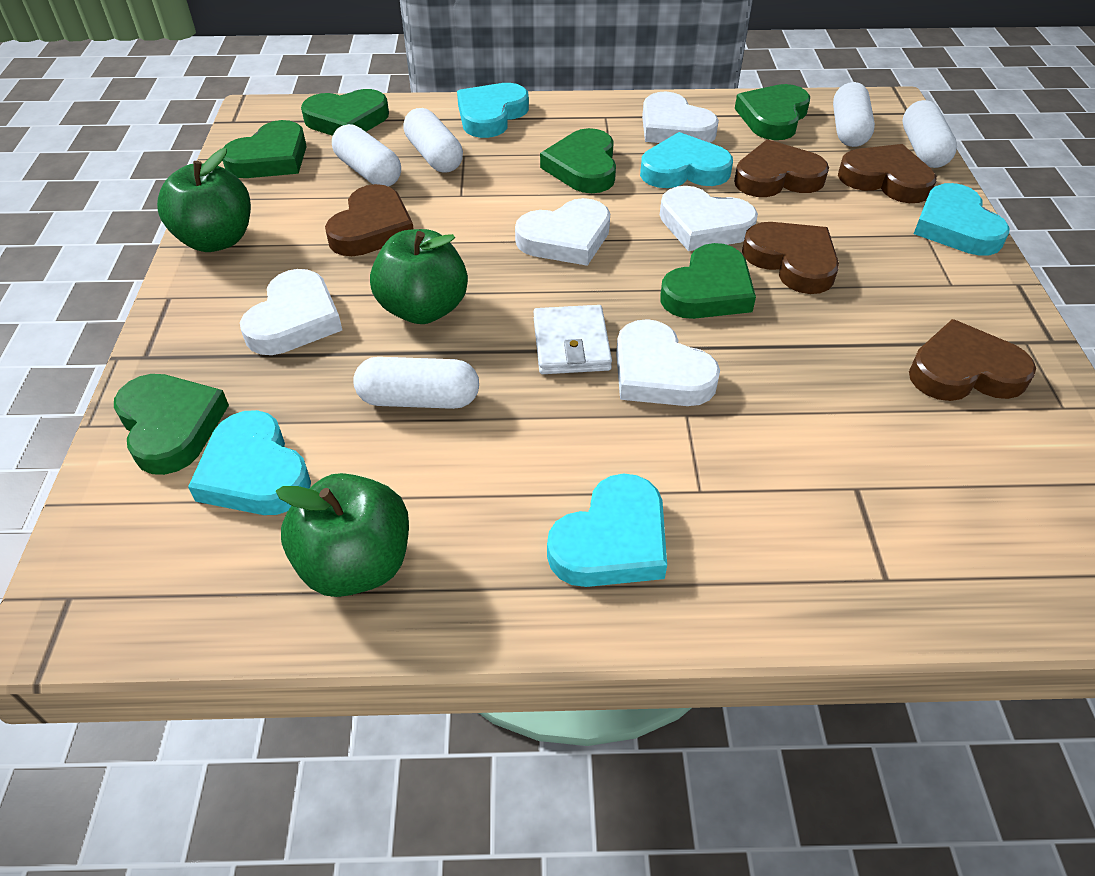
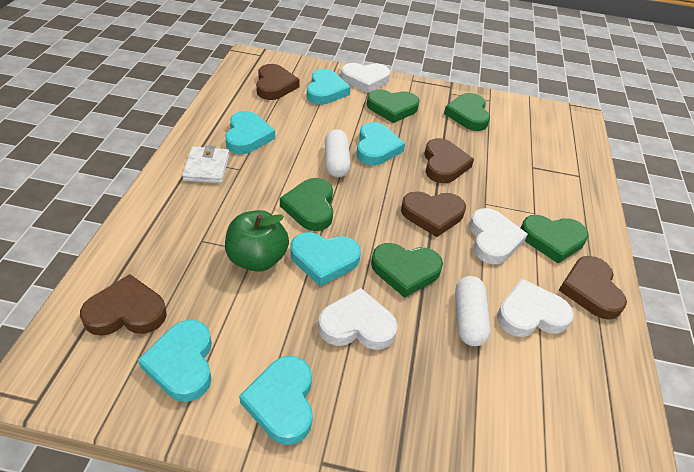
green apple: 3 -> 1
green heart: 6 -> 5
turquoise heart: 5 -> 6
white capsule: 5 -> 2
white heart: 5 -> 4

